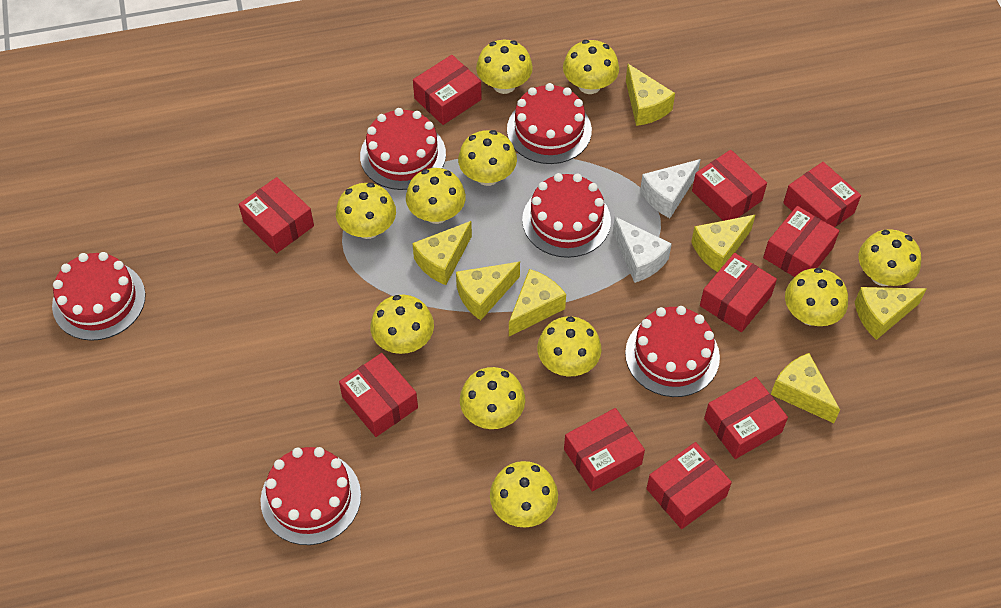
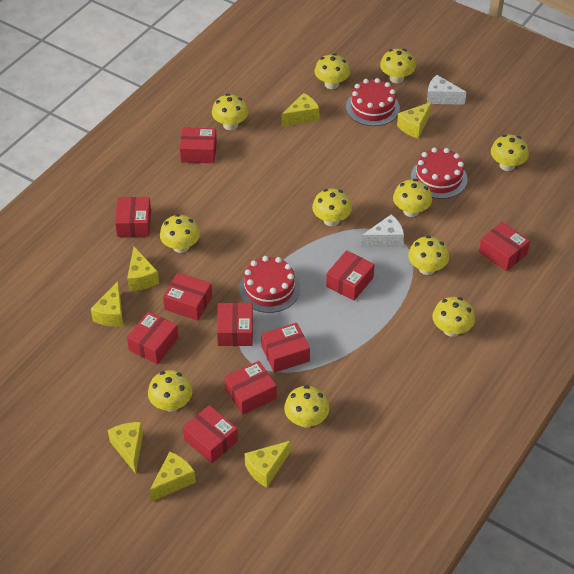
red cake: 6 -> 3

